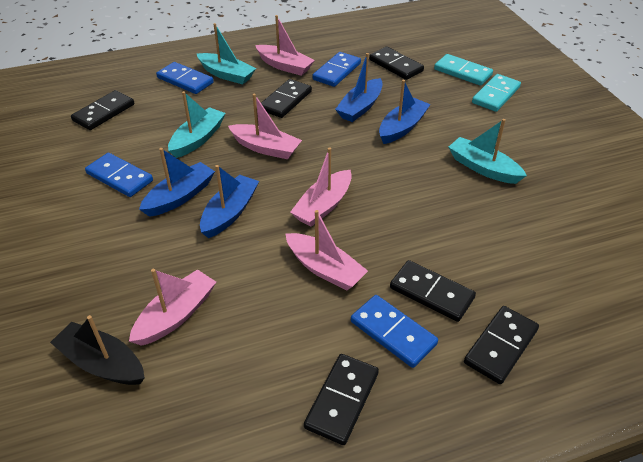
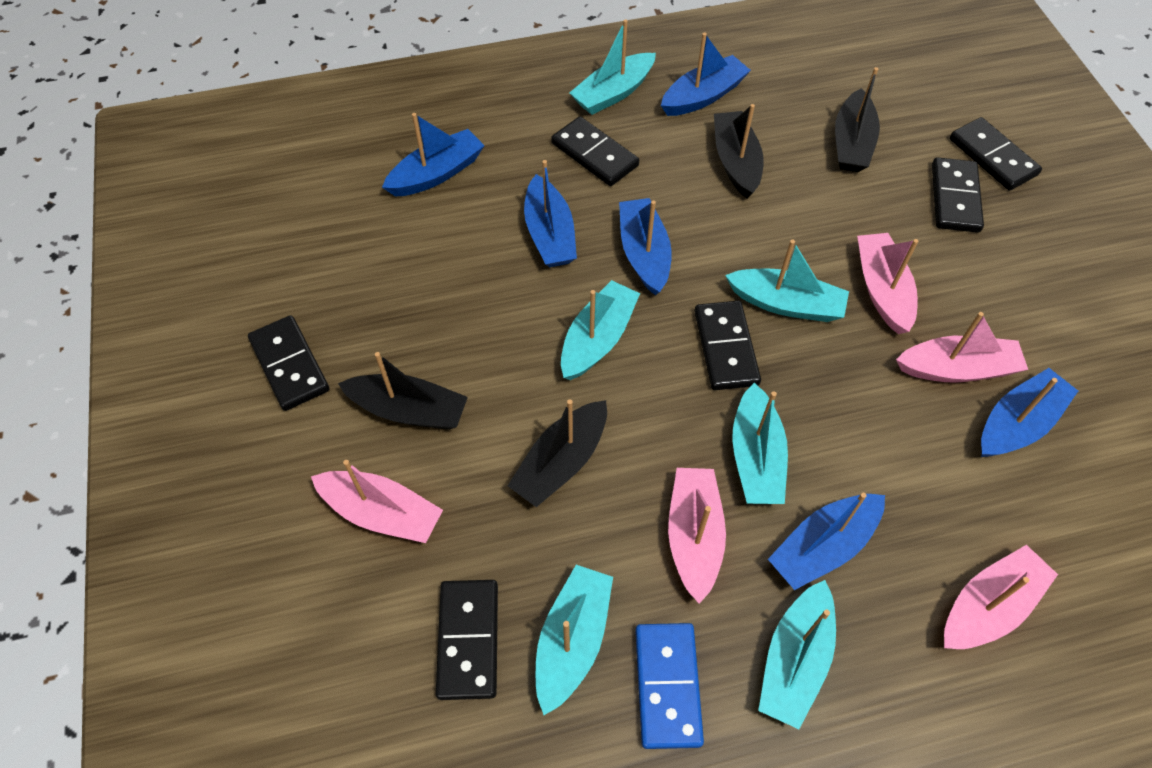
black boat: 1 -> 4
blue boat: 4 -> 6
blue domino: 4 -> 1
turquoise boat: 3 -> 6
turquoise domino: 2 -> 0

